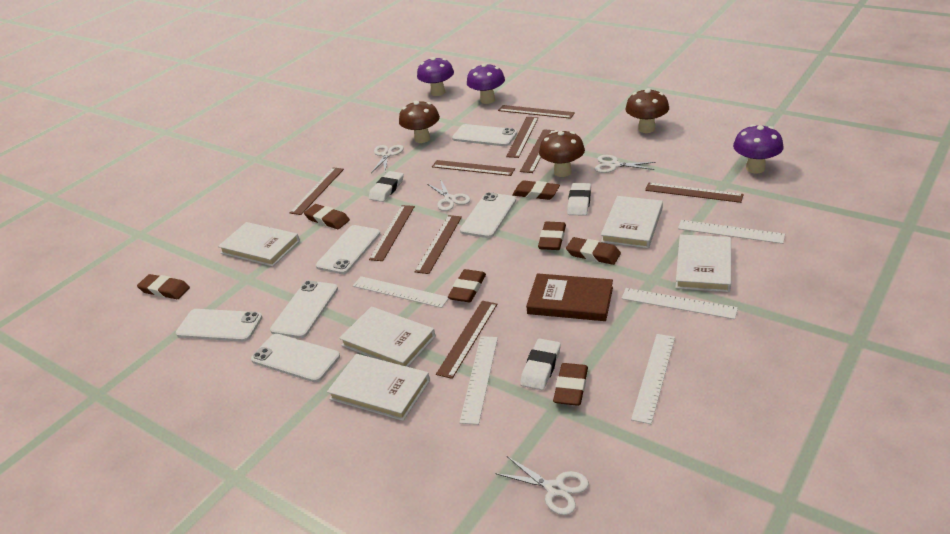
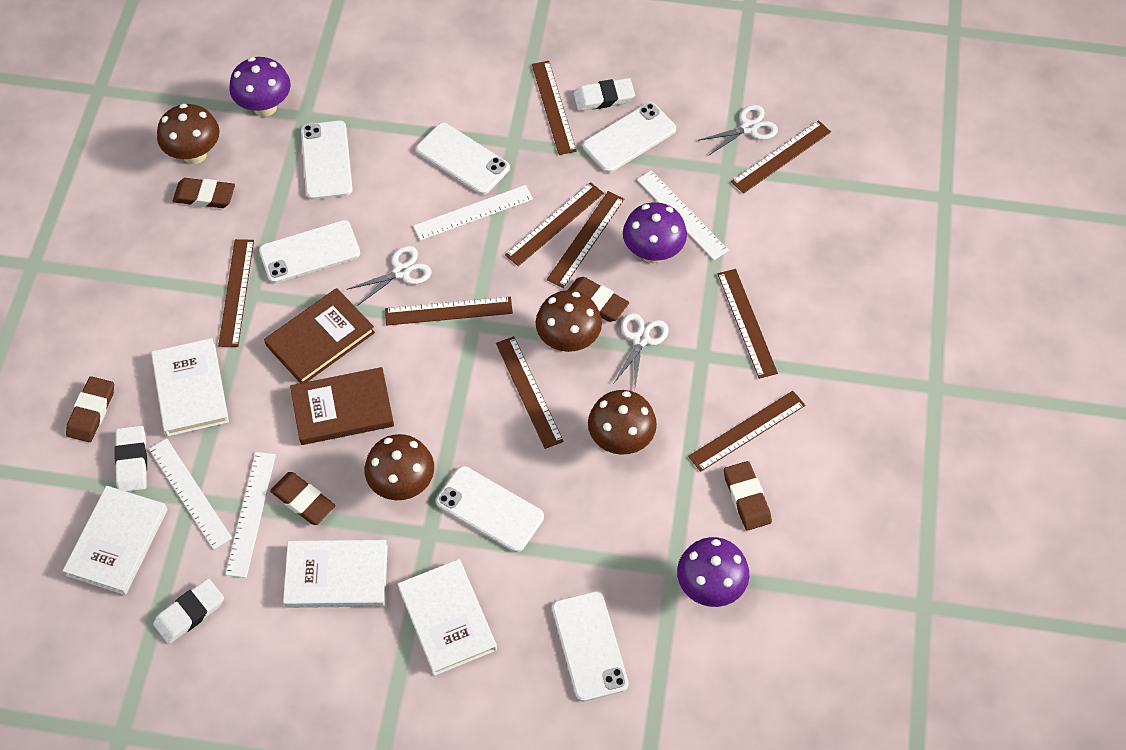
brown book: 1 -> 2
brown eraser: 7 -> 5
brown mushroom: 3 -> 4
white book: 5 -> 4
white ruler: 5 -> 4
white scissors: 4 -> 3

